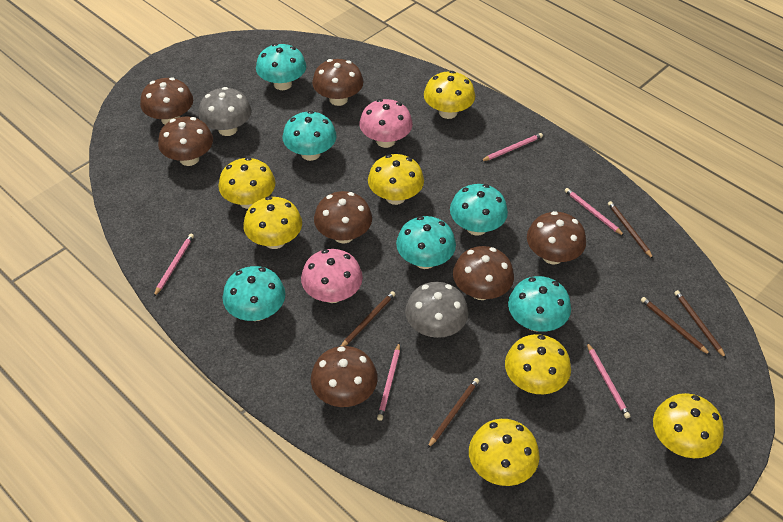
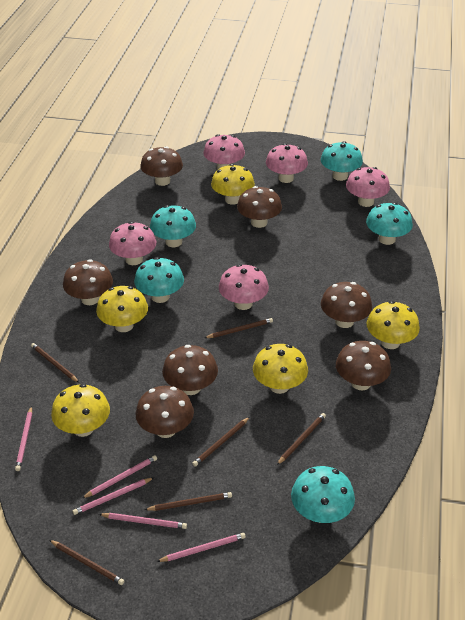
brown pencil: 5 -> 6
grey mushroom: 2 -> 0
pink mushroom: 2 -> 5
turquoise mushroom: 6 -> 5
yellow mushroom: 7 -> 5

